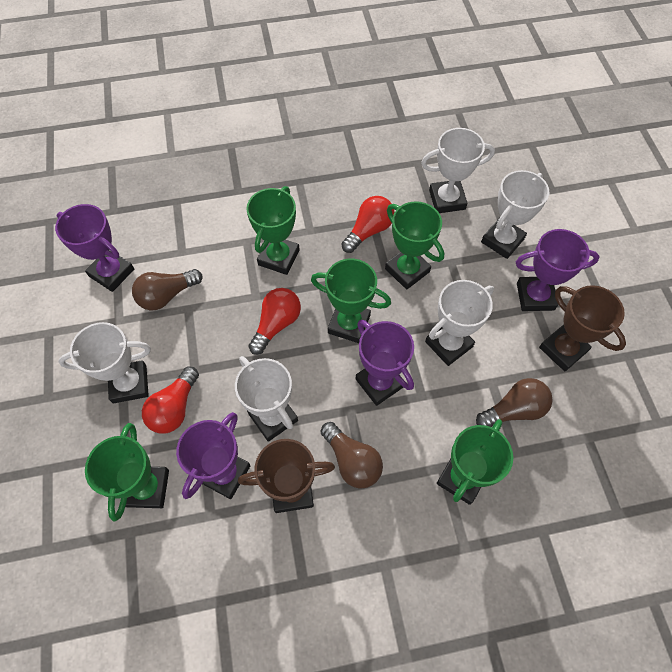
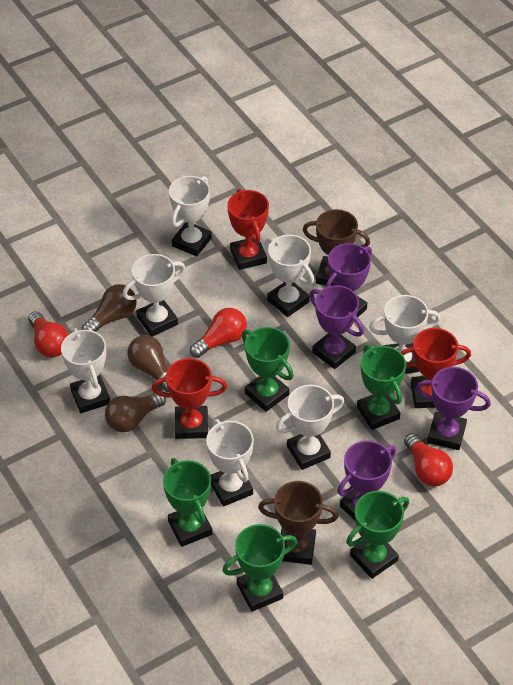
red trophy: 0 -> 3
white trophy: 5 -> 7

